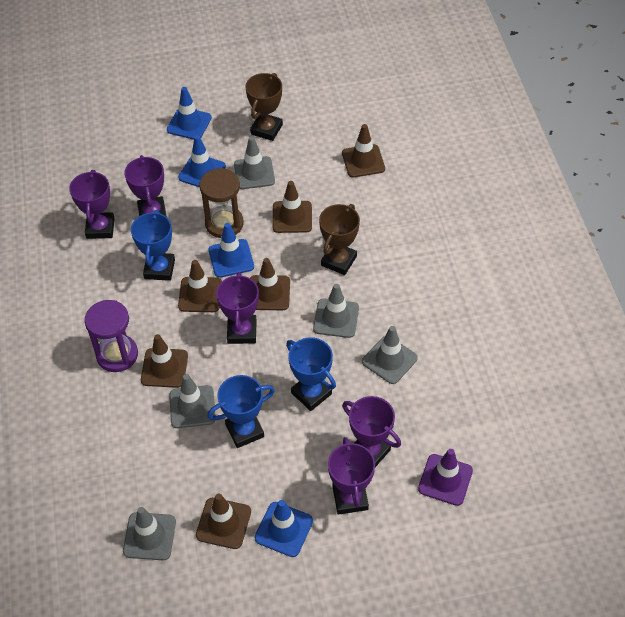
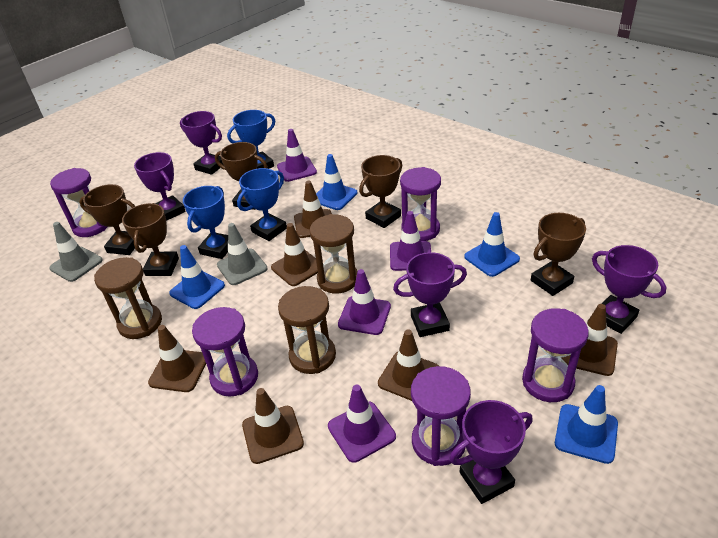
brown hourglass: 1 -> 3
brown trophy: 2 -> 5
grey traffic cone: 5 -> 2
purple hourglass: 1 -> 5
purple traffic cone: 1 -> 4

